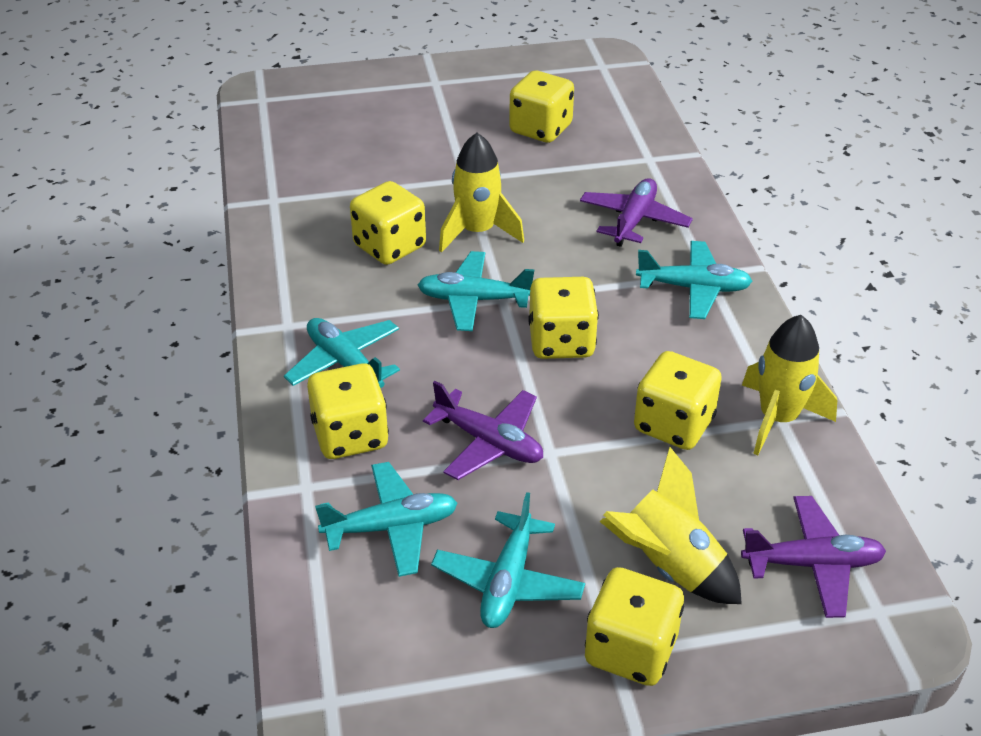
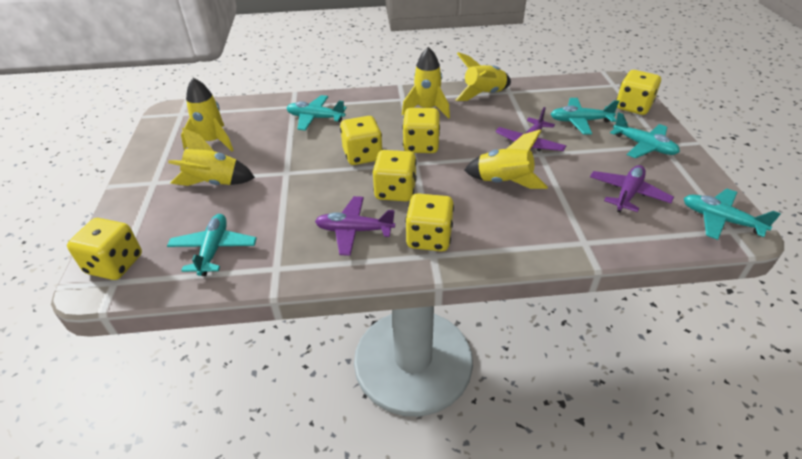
yellow rocket: 3 -> 5

